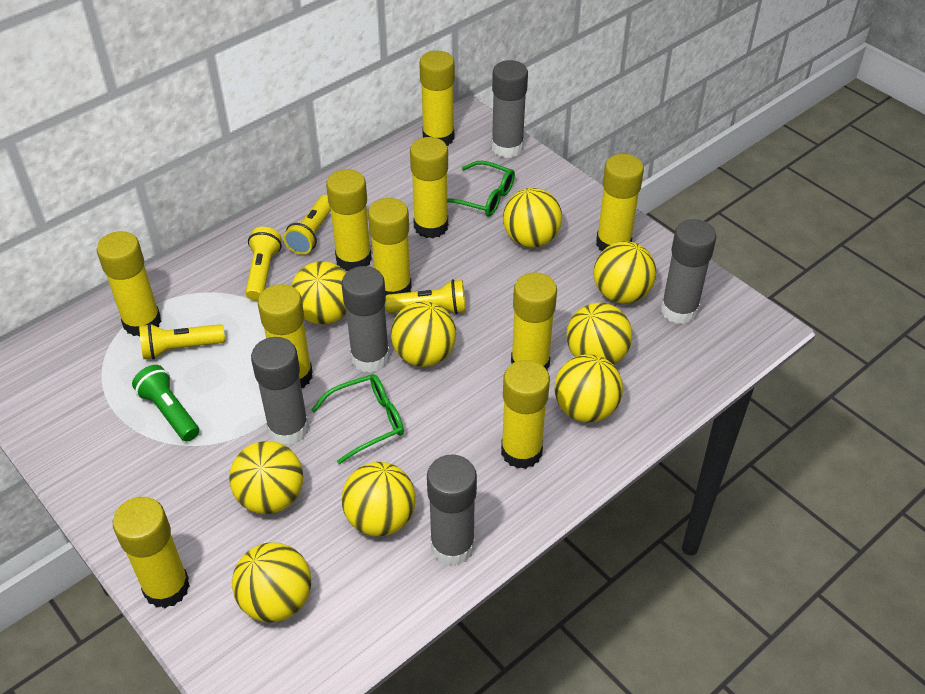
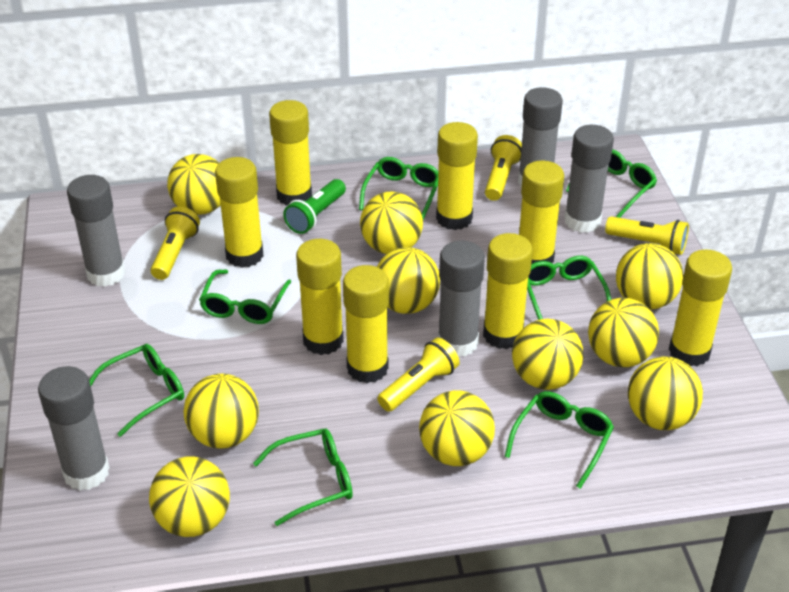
green glasses: 2 -> 7
yellow ball: 9 -> 10
yellow glue stick: 10 -> 8

